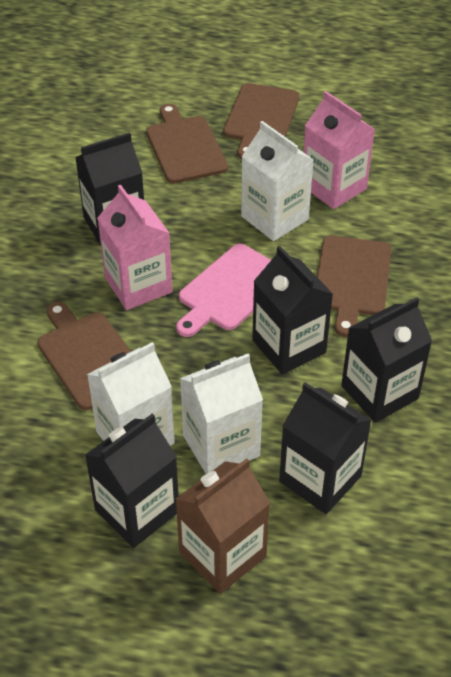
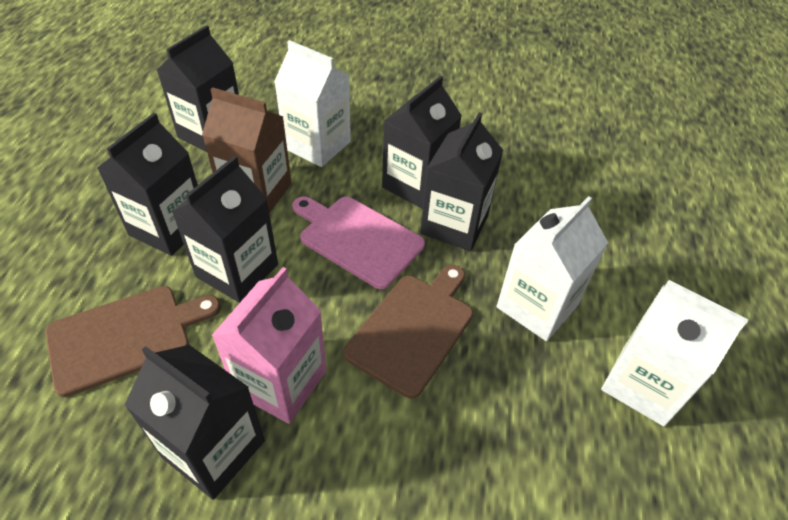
black carton: 5 -> 6
brown cutting board: 4 -> 2
pink carton: 2 -> 1

